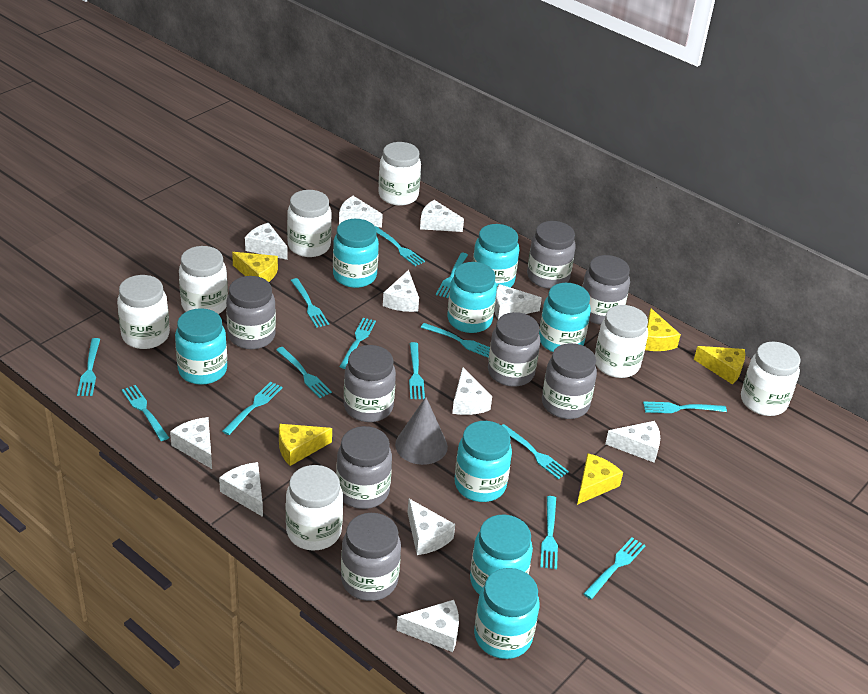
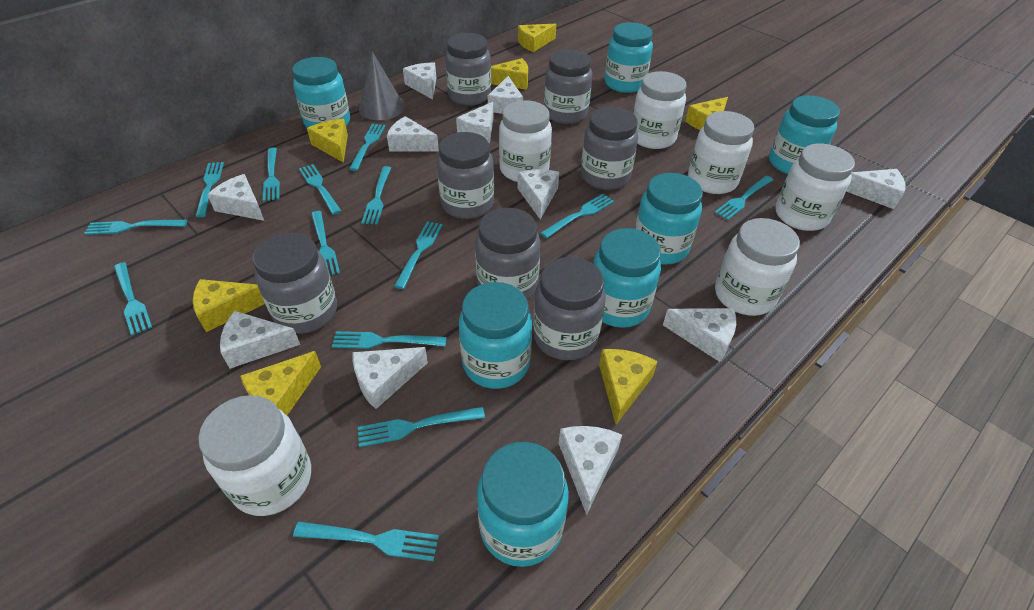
grey jar: 8 -> 7
turquoise jar: 8 -> 7
white jar: 7 -> 6
yellow cheese: 5 -> 7

